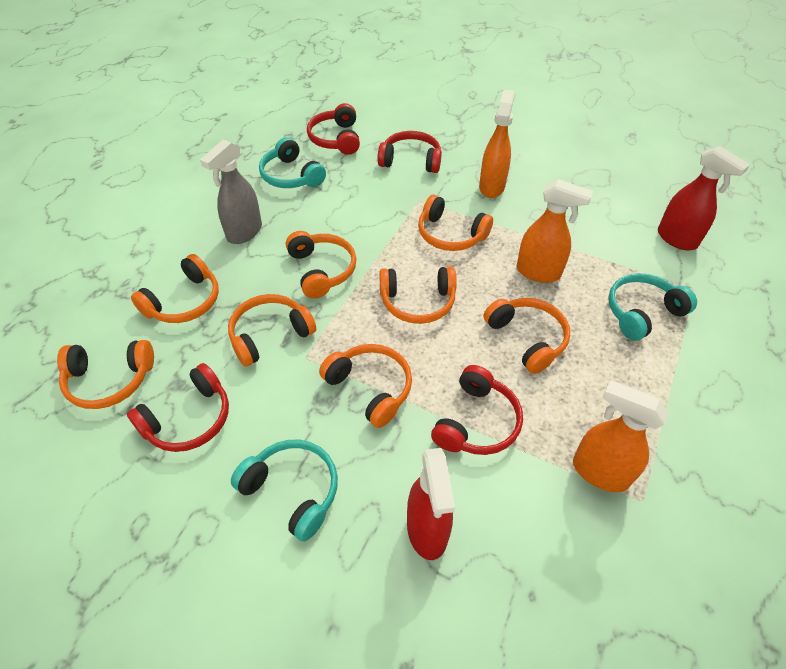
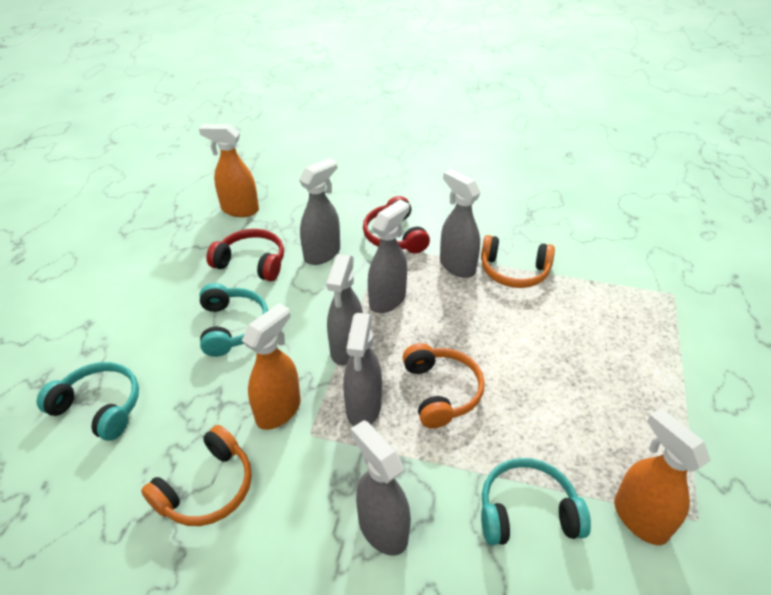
grey spray bottle: 1 -> 6
orange headphones: 8 -> 3
red headphones: 4 -> 2
red spray bottle: 2 -> 0

